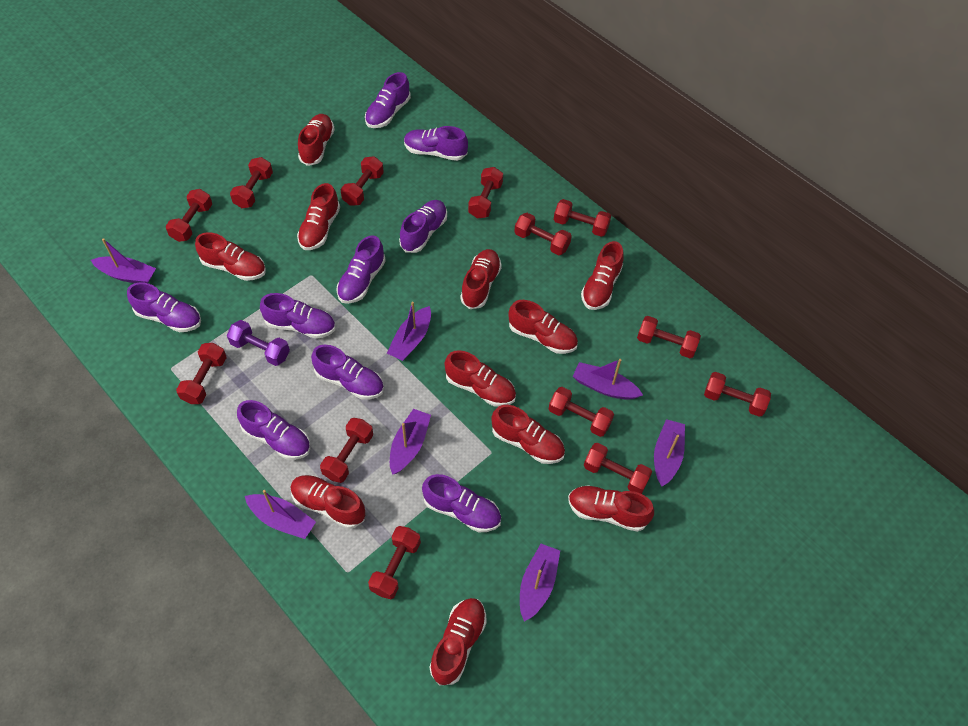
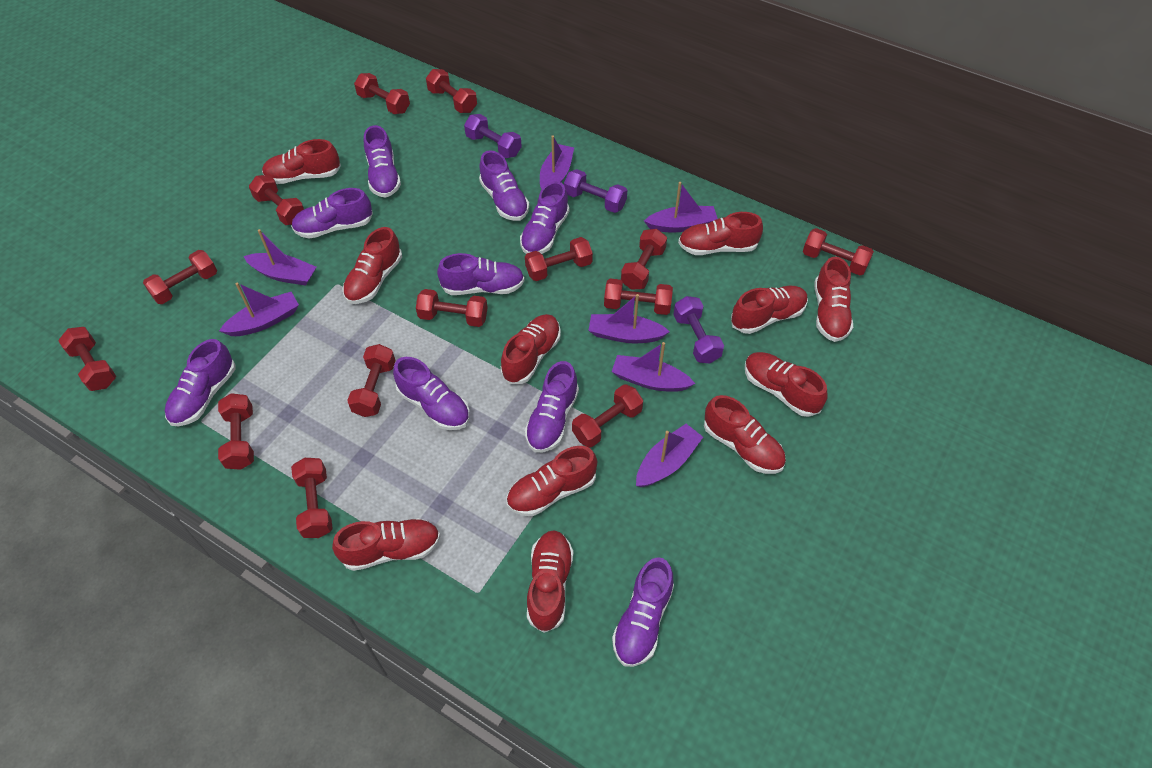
purple dumbbell: 1 -> 3
red dumbbell: 13 -> 14

